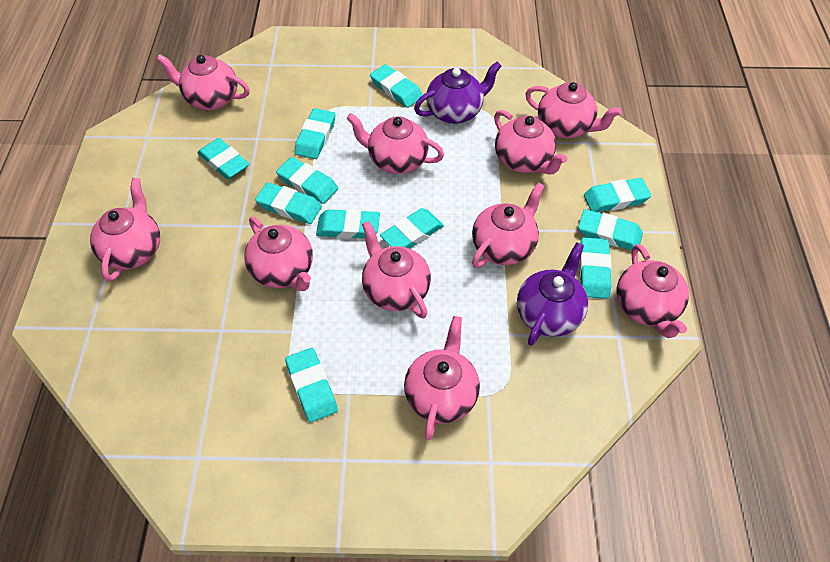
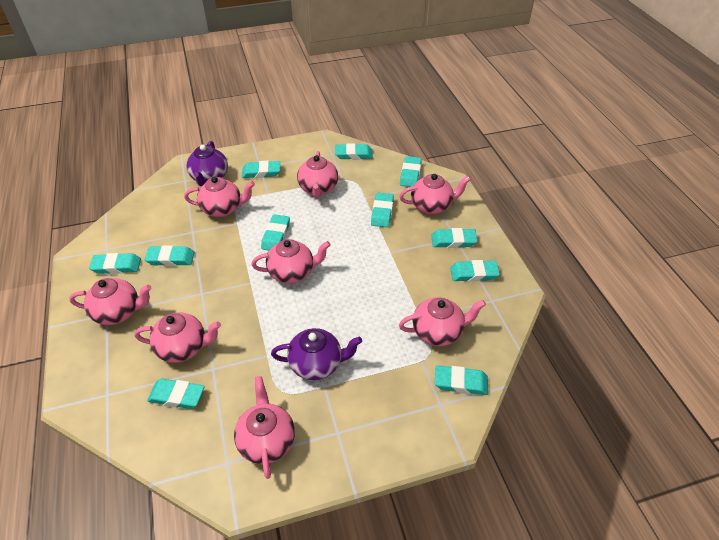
pink teapot: 10 -> 8

